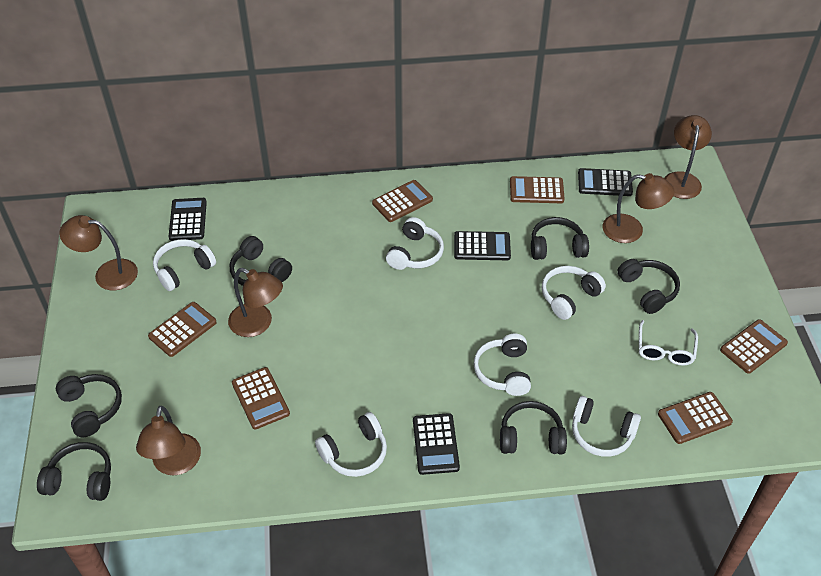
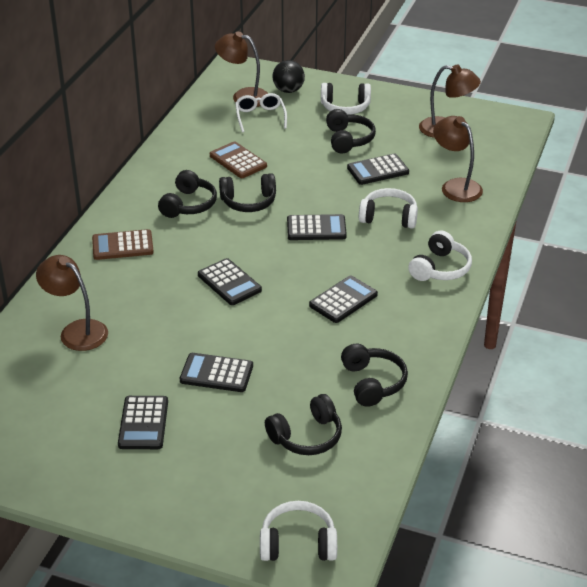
black ball: 0 -> 1
black calculator: 4 -> 6
black headphones: 6 -> 5
brown calculator: 6 -> 2
brown lamp: 5 -> 4
white headphones: 6 -> 4

